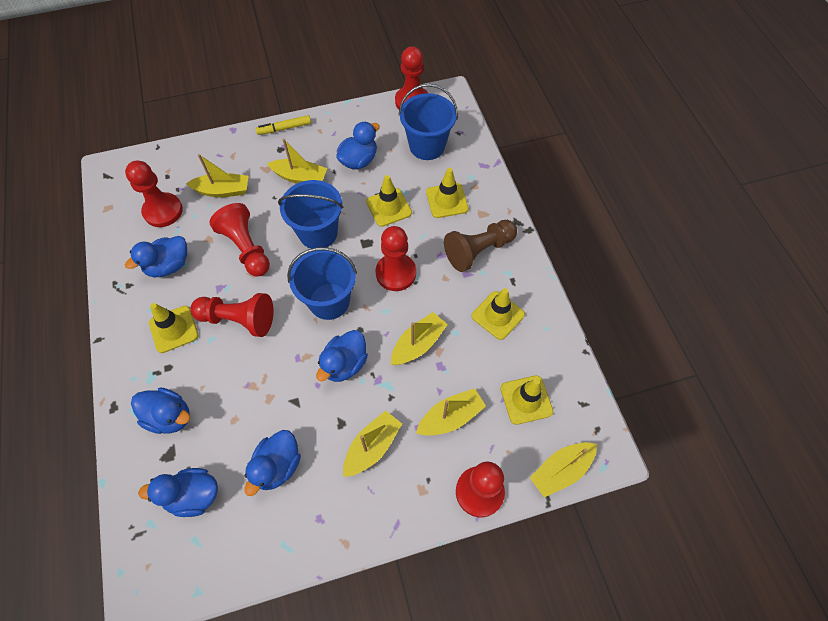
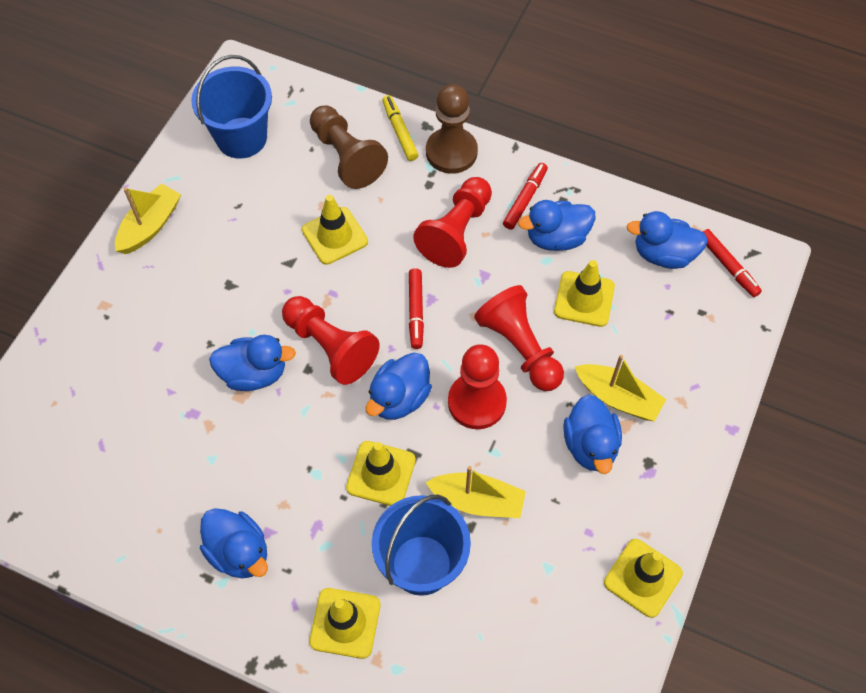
blue bucket: 3 -> 2
brown pawn: 1 -> 2
red marker: 0 -> 3
red pawn: 6 -> 4
yellow boat: 6 -> 3

